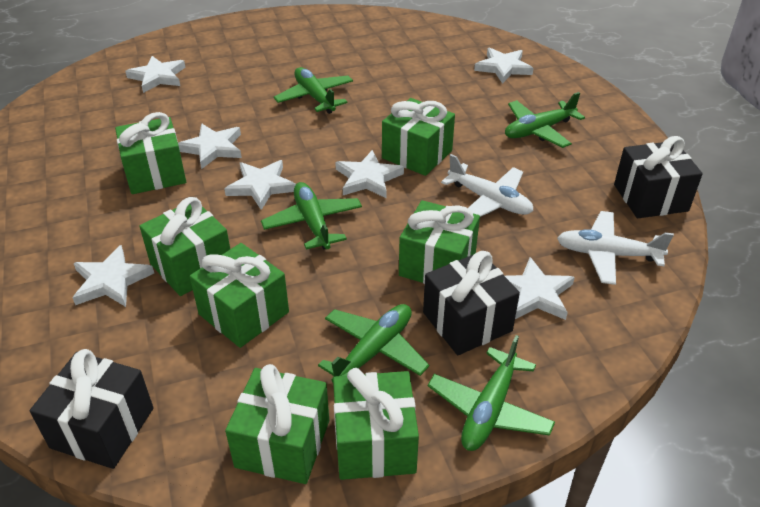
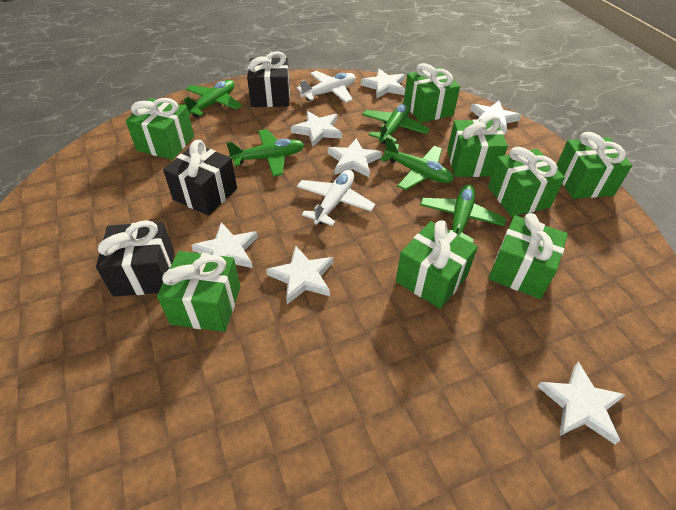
green gift: 7 -> 8

